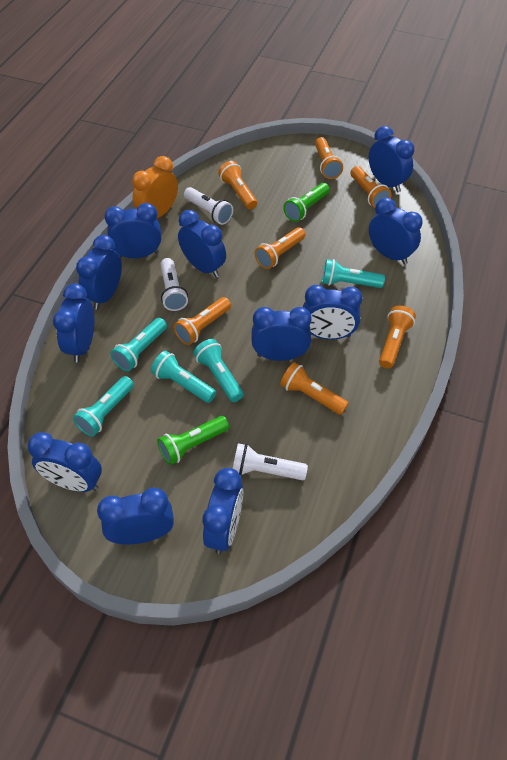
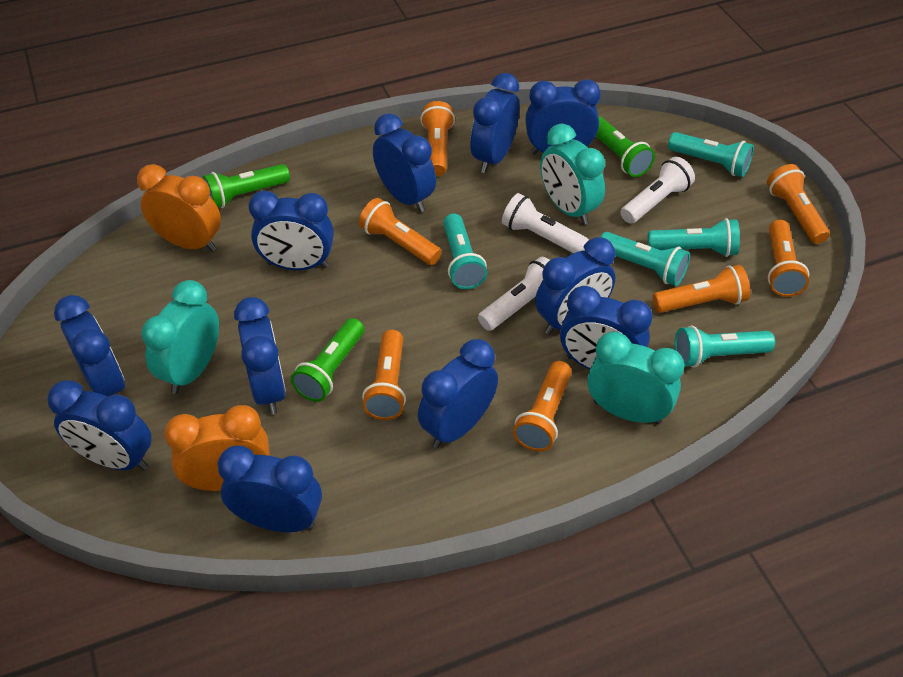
green flashlight: 2 -> 3
orange clock: 1 -> 2
turquoise clock: 0 -> 3

